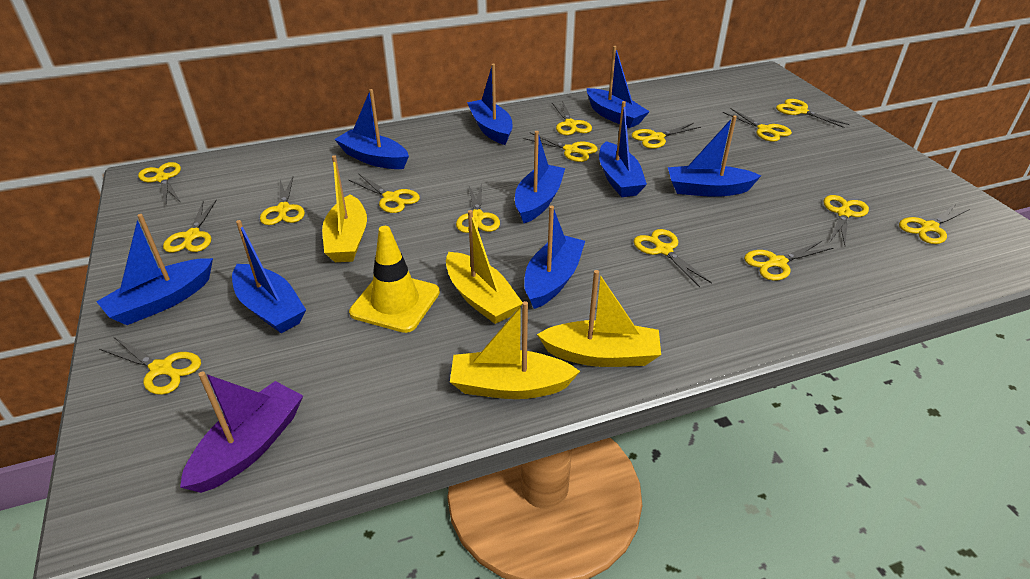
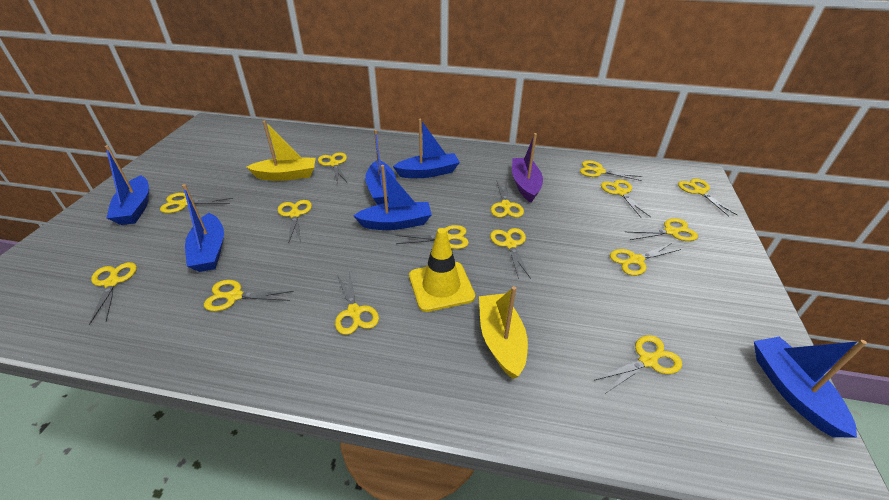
blue boat: 9 -> 6
yellow boat: 4 -> 2

